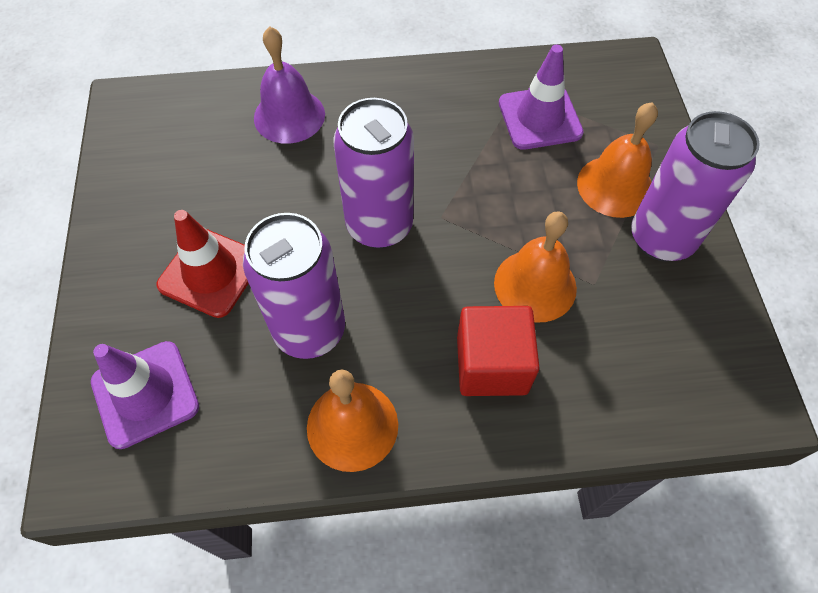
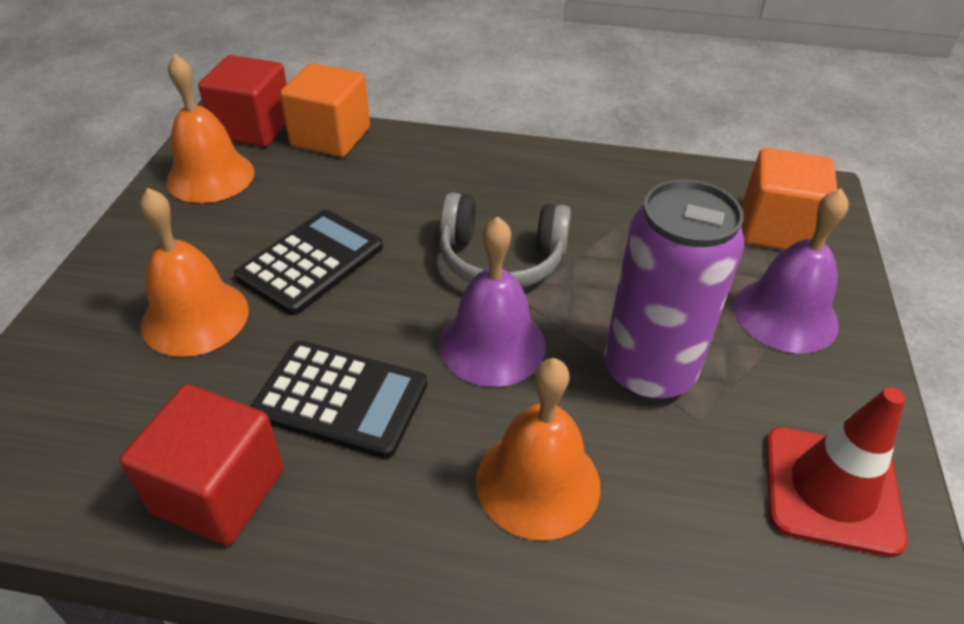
black calculator: 0 -> 2
grey headphones: 0 -> 1
orange cube: 0 -> 2
purple bell: 1 -> 2
purple can: 3 -> 1
purple traffic cone: 2 -> 0
red cube: 1 -> 2

